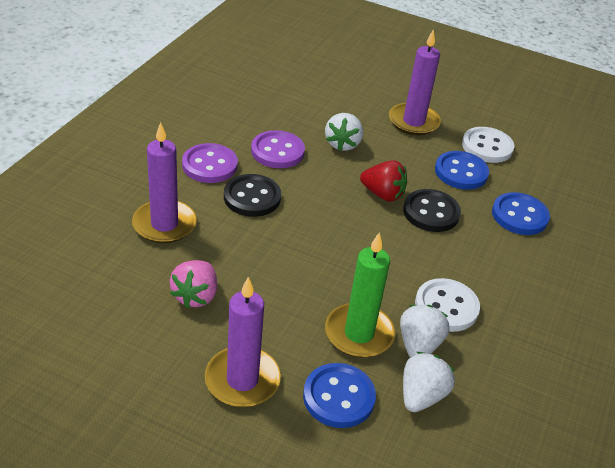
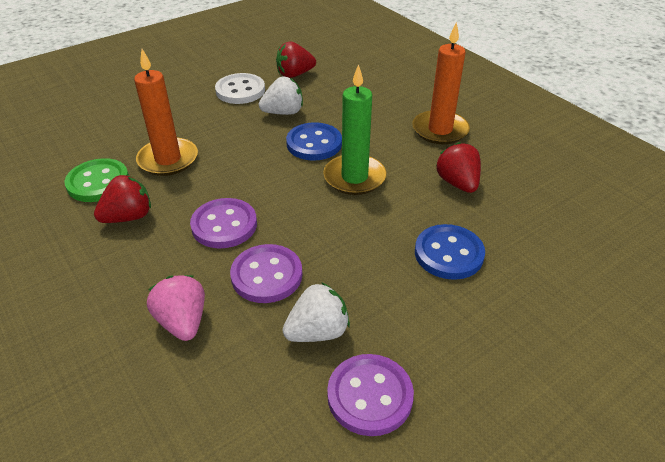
black button: 2 -> 0
blue button: 3 -> 2
green button: 0 -> 1
orange candle: 0 -> 2
purple button: 2 -> 3
purple candle: 3 -> 0
red strawberry: 1 -> 3
white button: 2 -> 1
white strawberry: 3 -> 2

